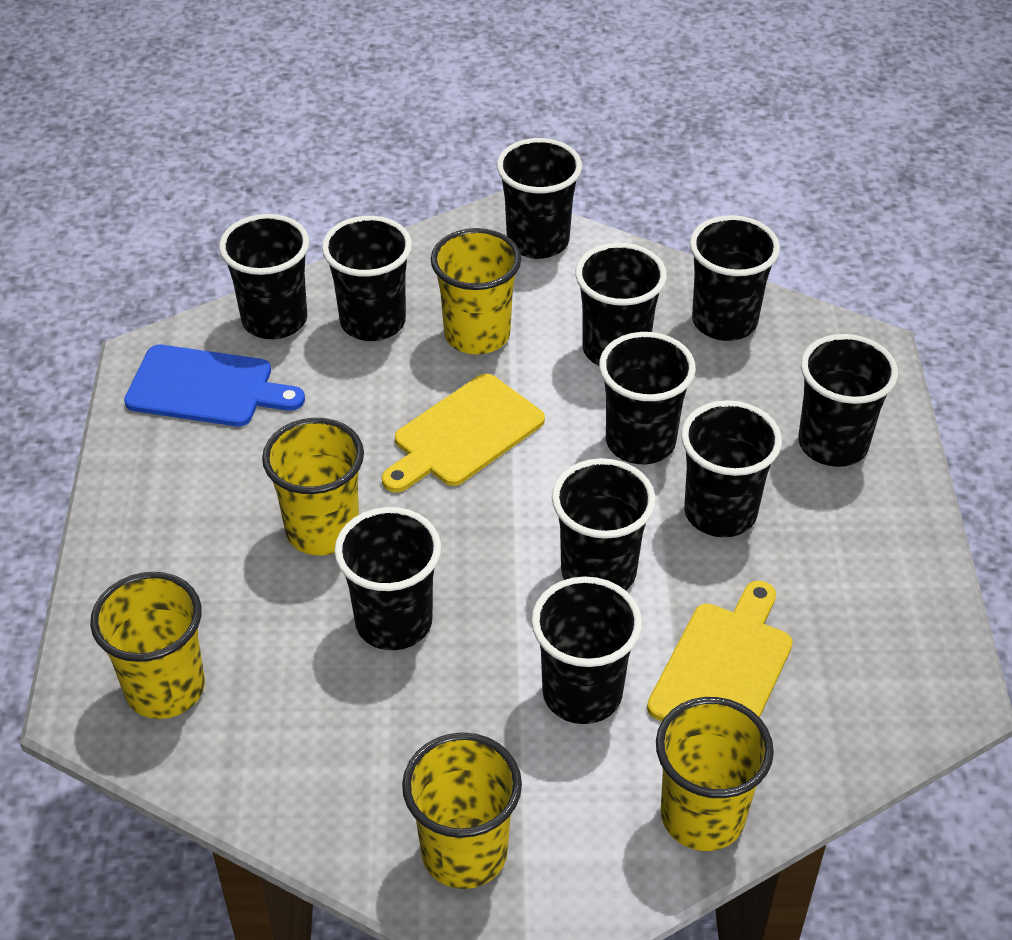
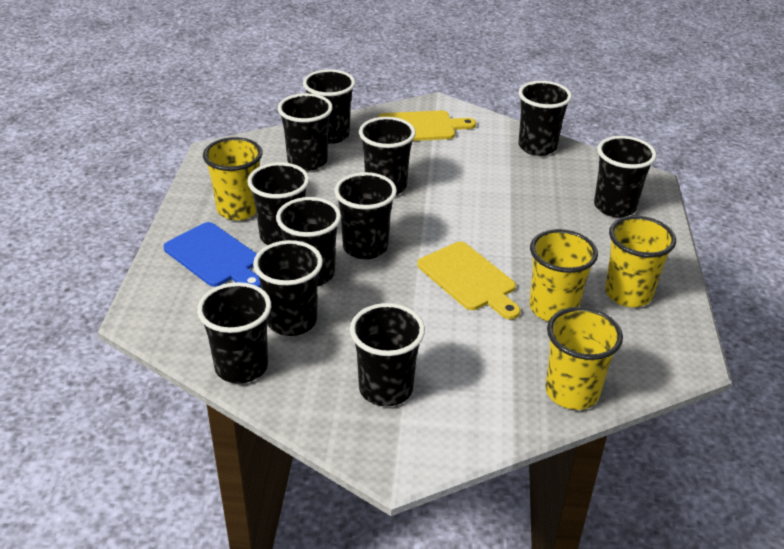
yellow cup: 5 -> 4

